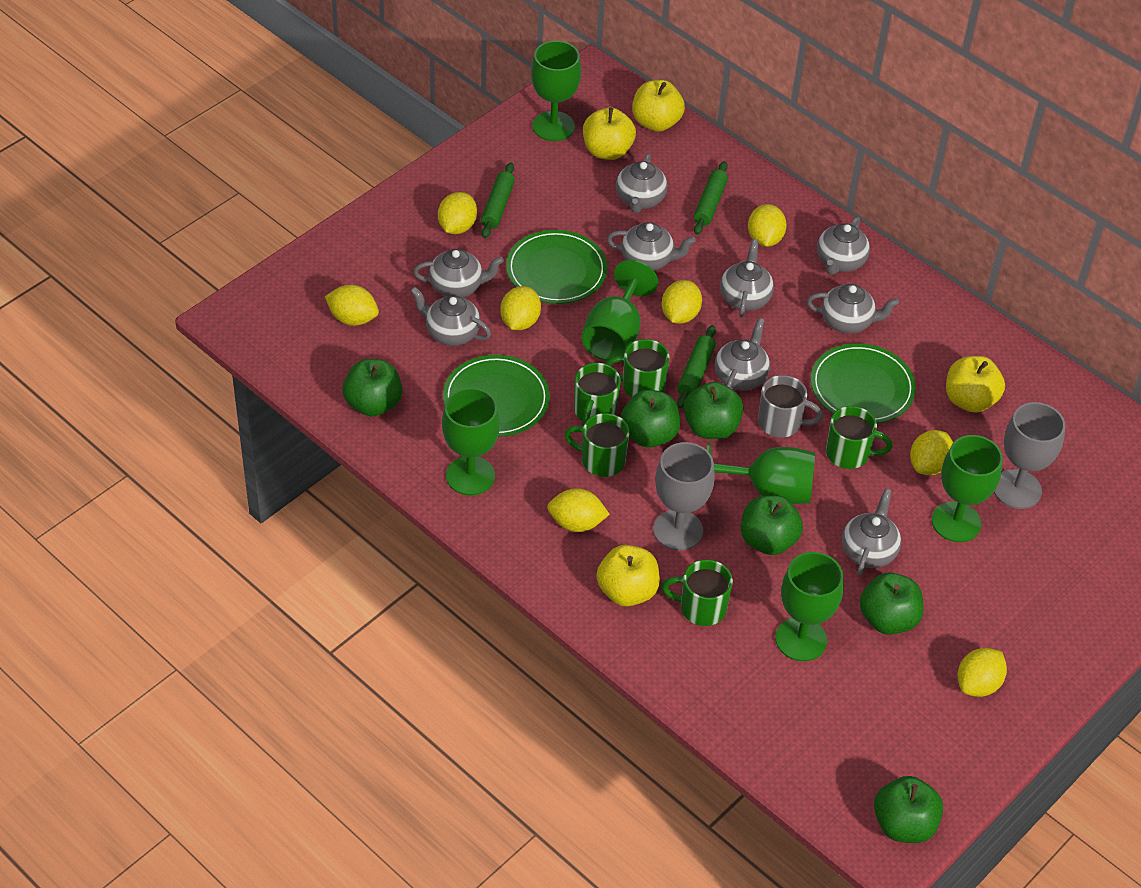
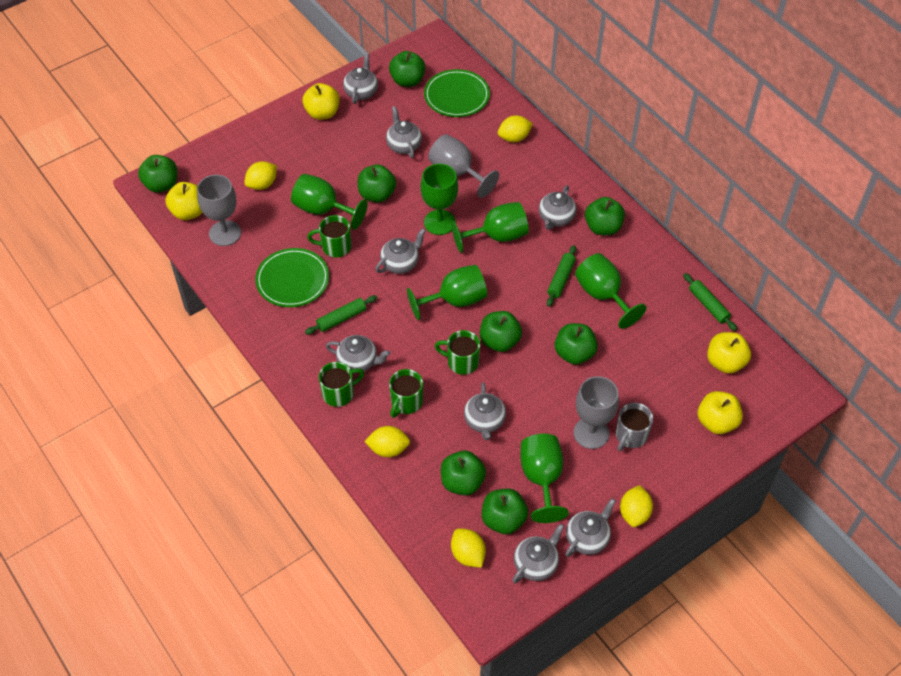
green apple: 6 -> 8
green mug: 5 -> 4
green plate: 3 -> 2
grey goblet: 2 -> 3
grey teapot: 9 -> 8
yellow lemon: 8 -> 5

